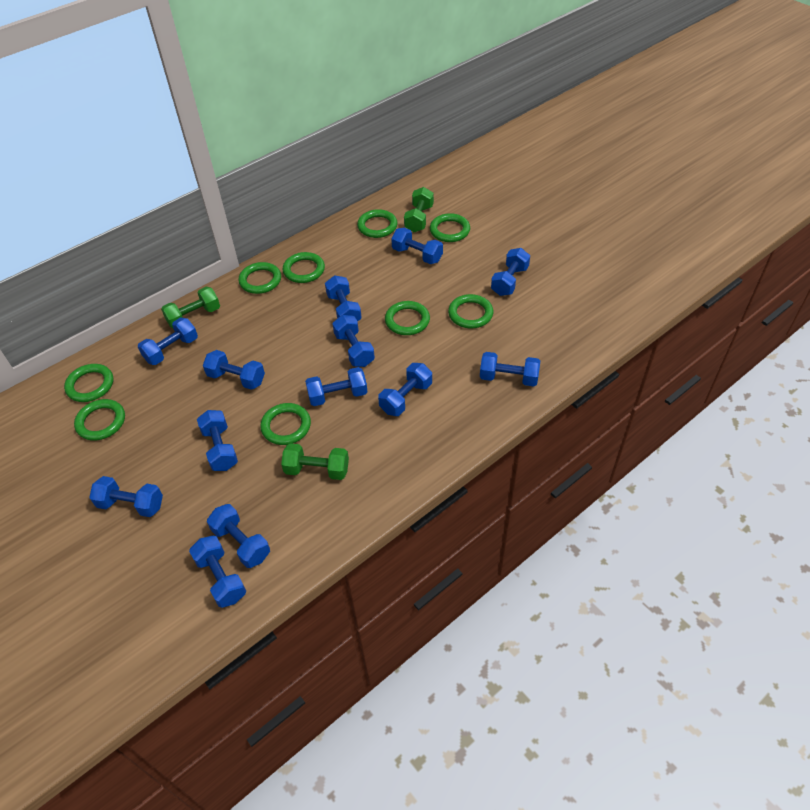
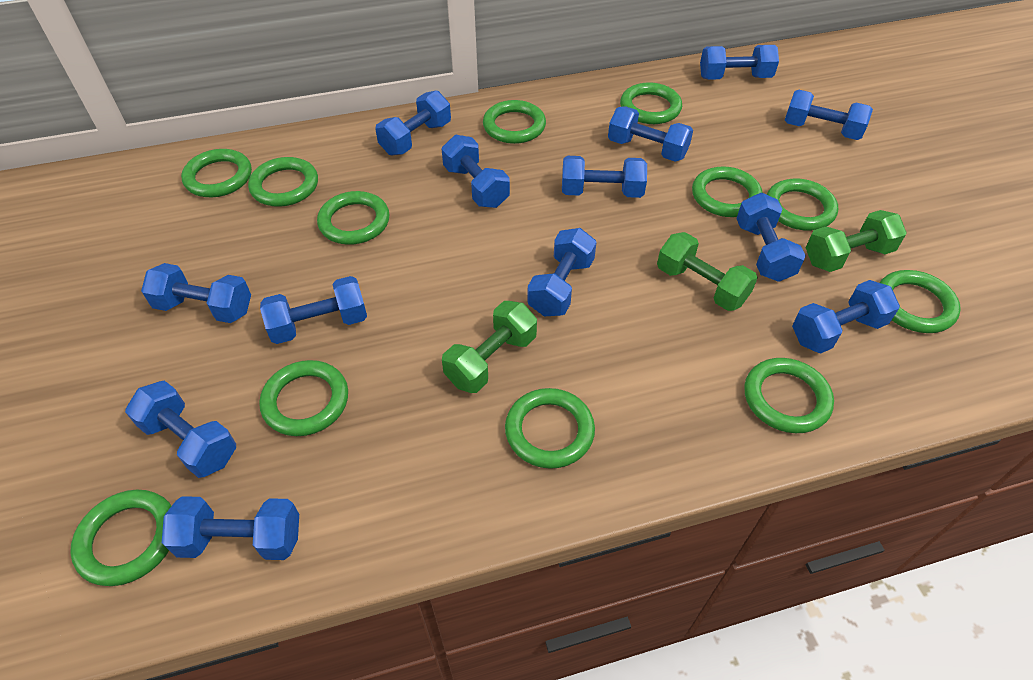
green ring: 9 -> 12

